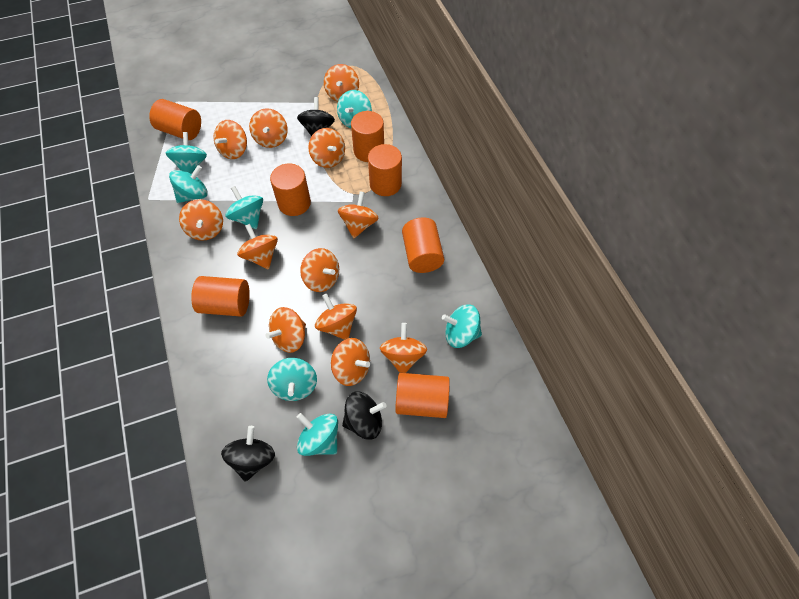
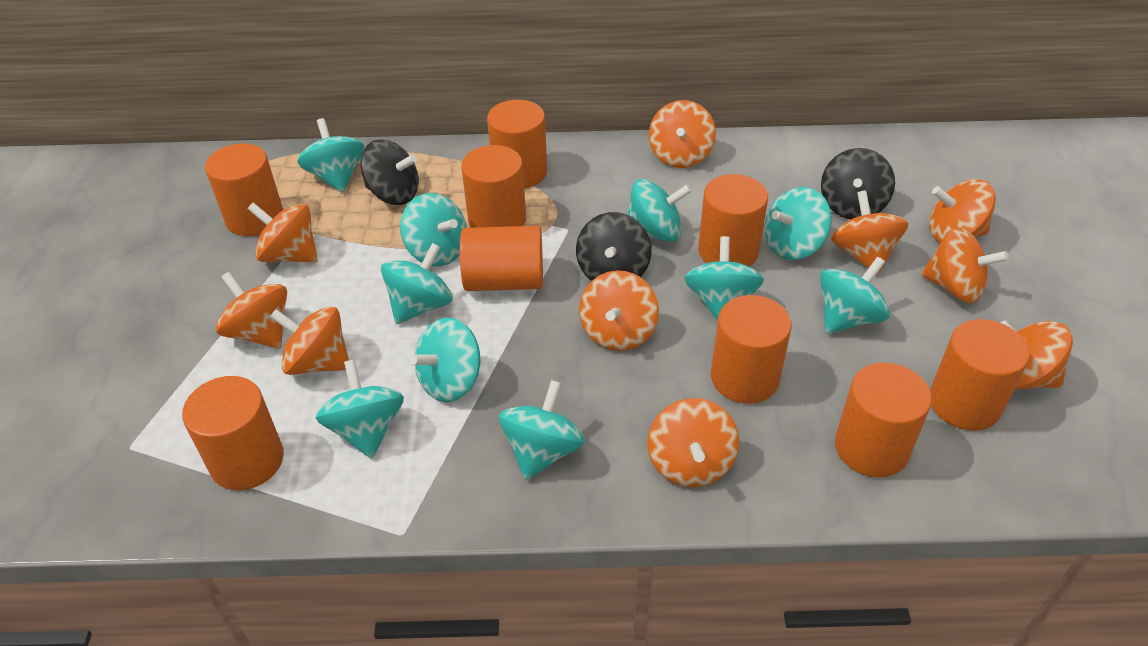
orange cylinder: 7 -> 9
orange spinning top: 12 -> 10
turquoise spinning top: 7 -> 10

